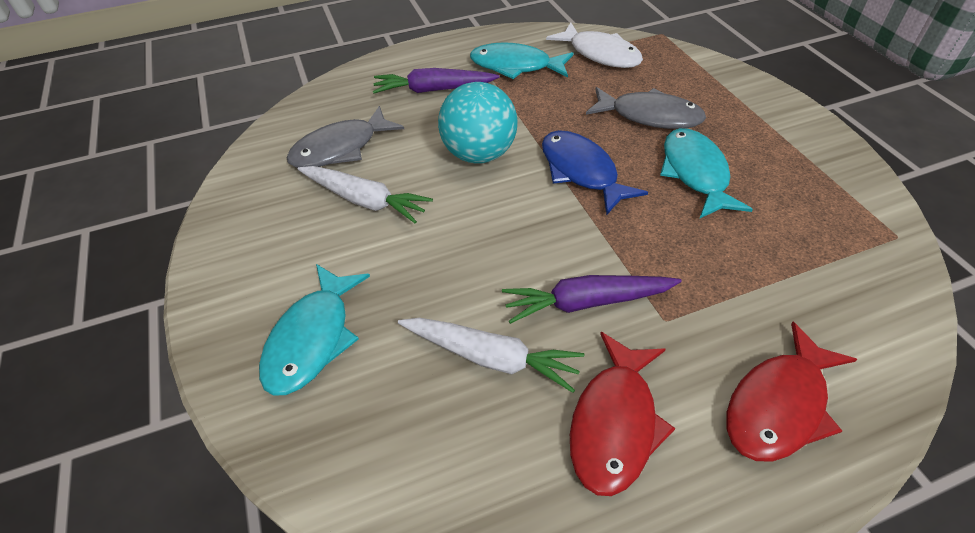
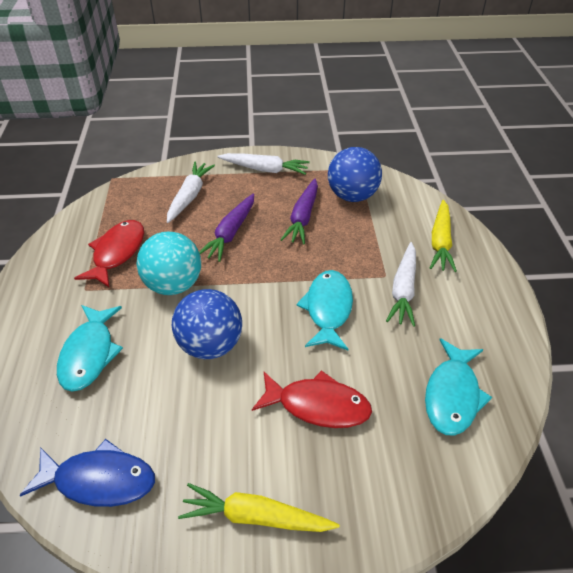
blue ball: 0 -> 2
grey fish: 2 -> 0
white carrot: 2 -> 3
white fish: 1 -> 0
yellow carrot: 0 -> 2

